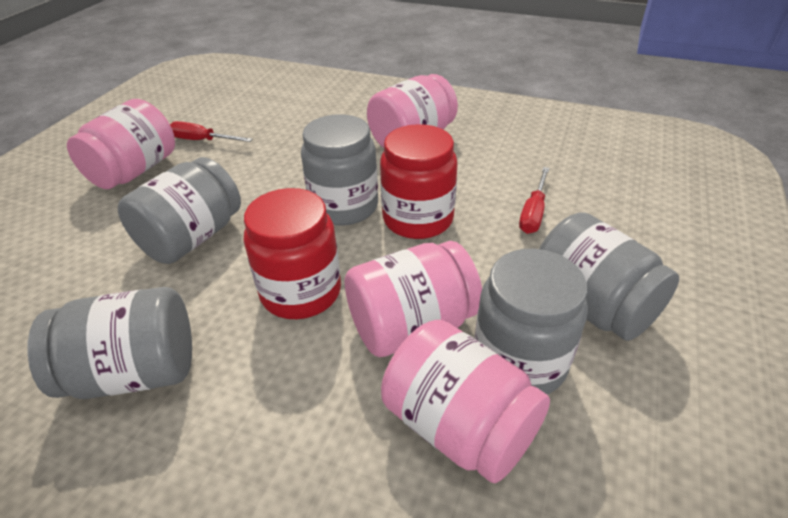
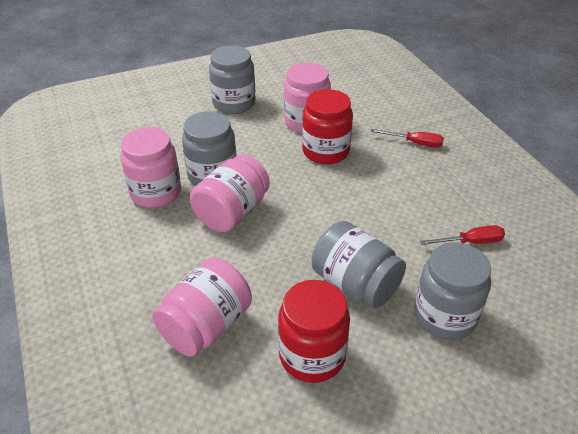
grey jar: 5 -> 4

